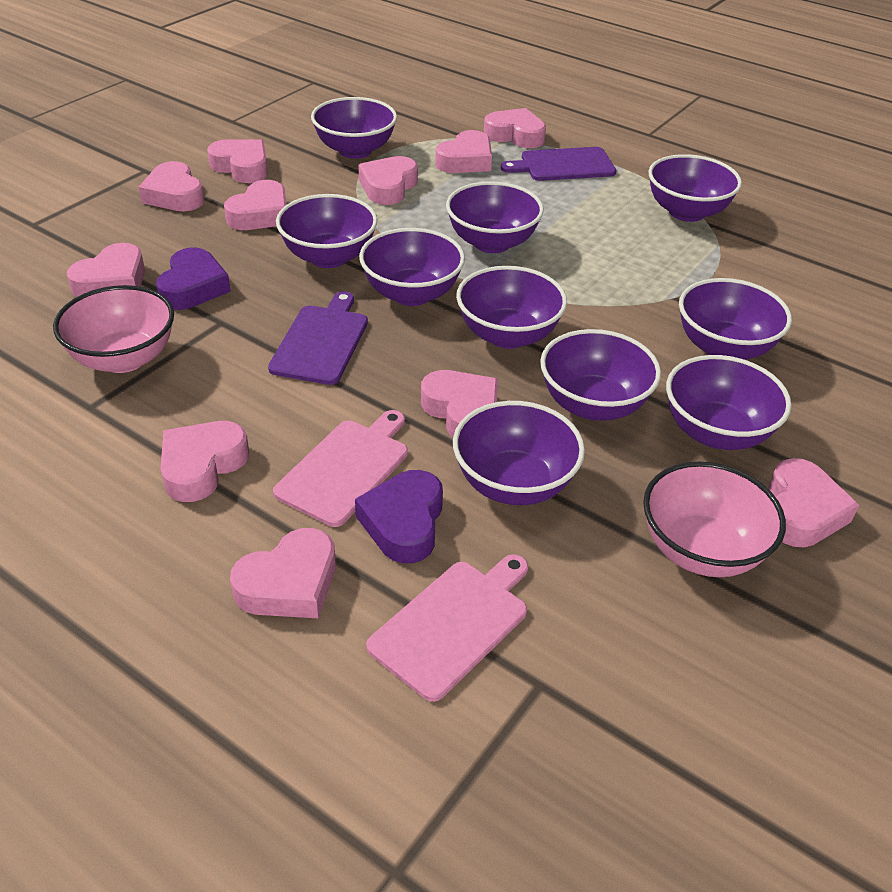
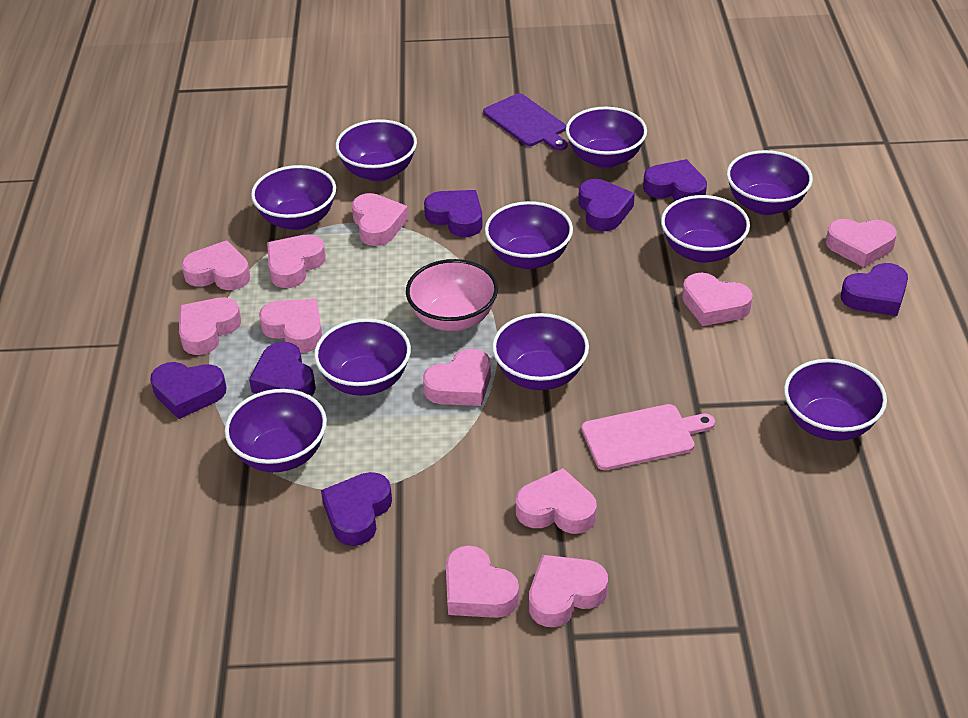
pink bowl: 2 -> 1
pink cutting board: 2 -> 1
purple cutting board: 2 -> 1
purple heart: 2 -> 7

